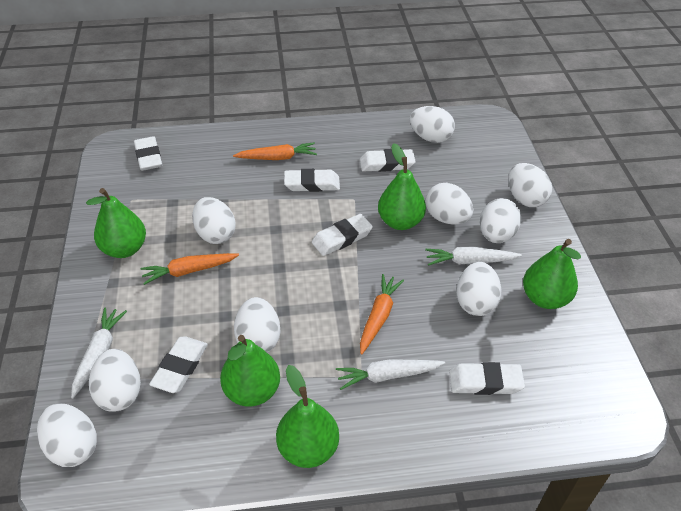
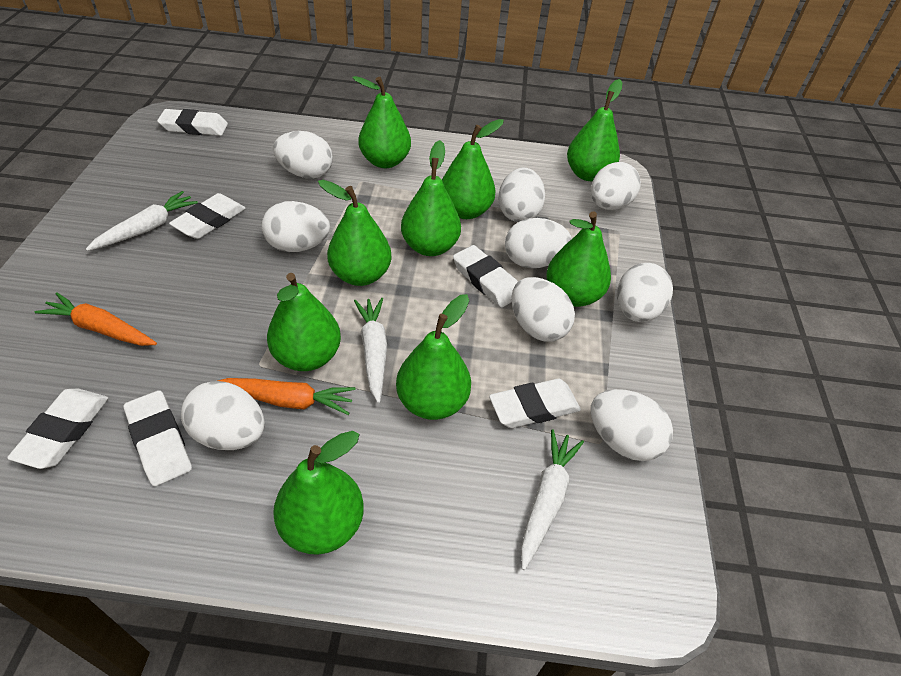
green pear: 5 -> 9
orange carrot: 3 -> 2

